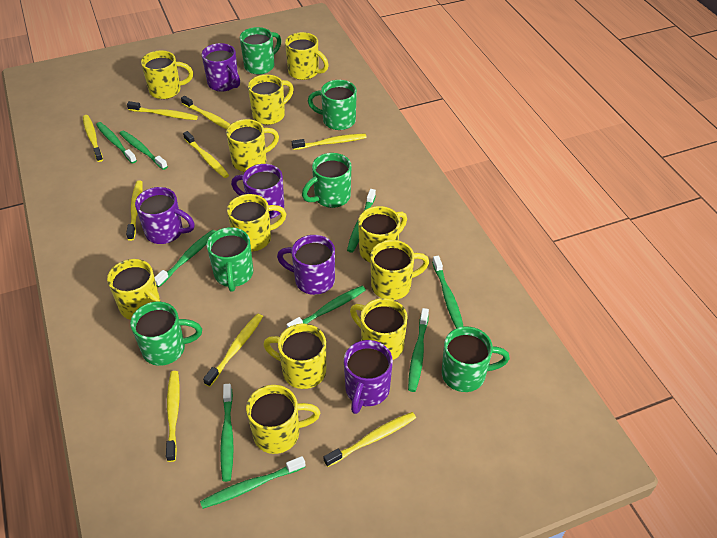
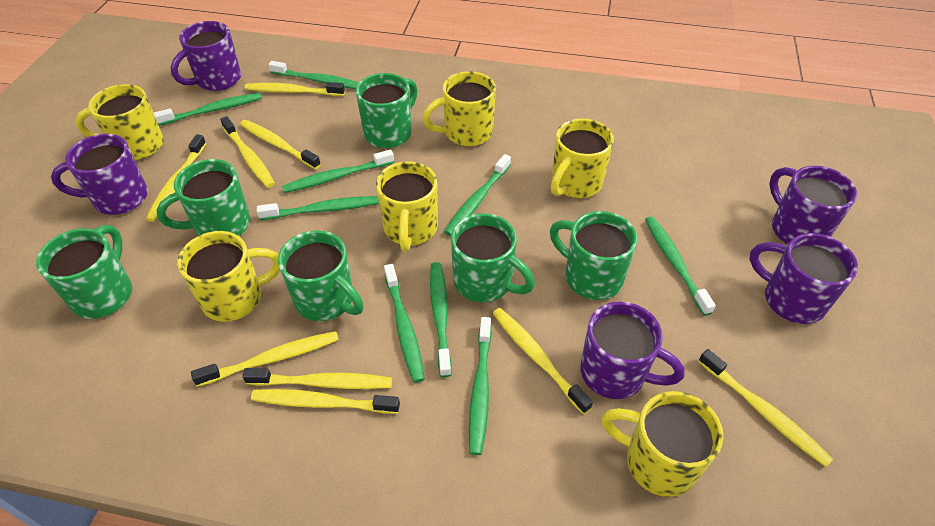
yellow mug: 11 -> 6

